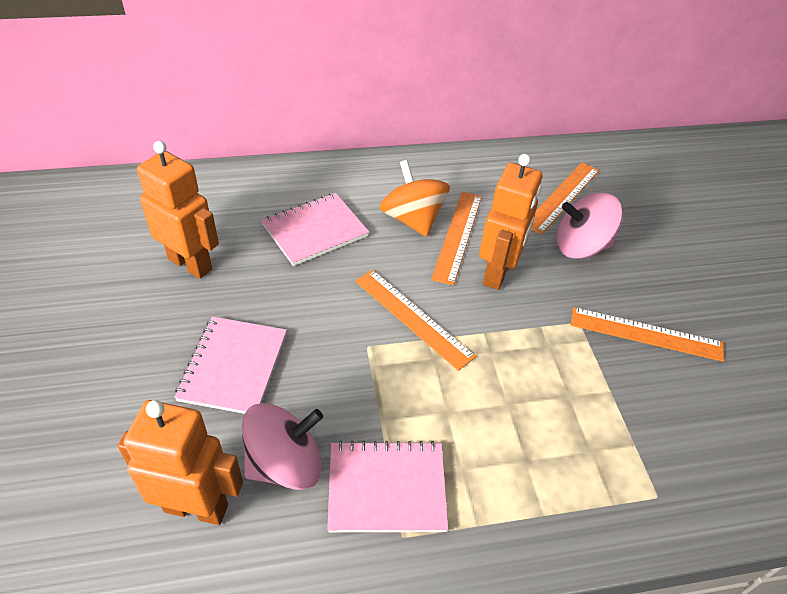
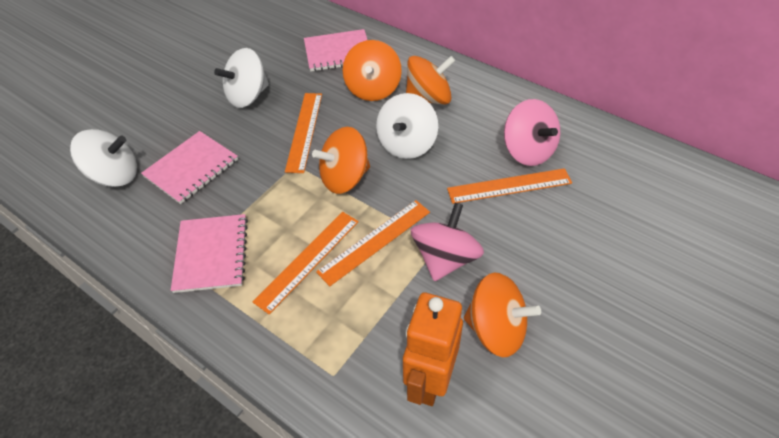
orange robot: 3 -> 1
orange spinning top: 1 -> 4
white spinning top: 0 -> 3

